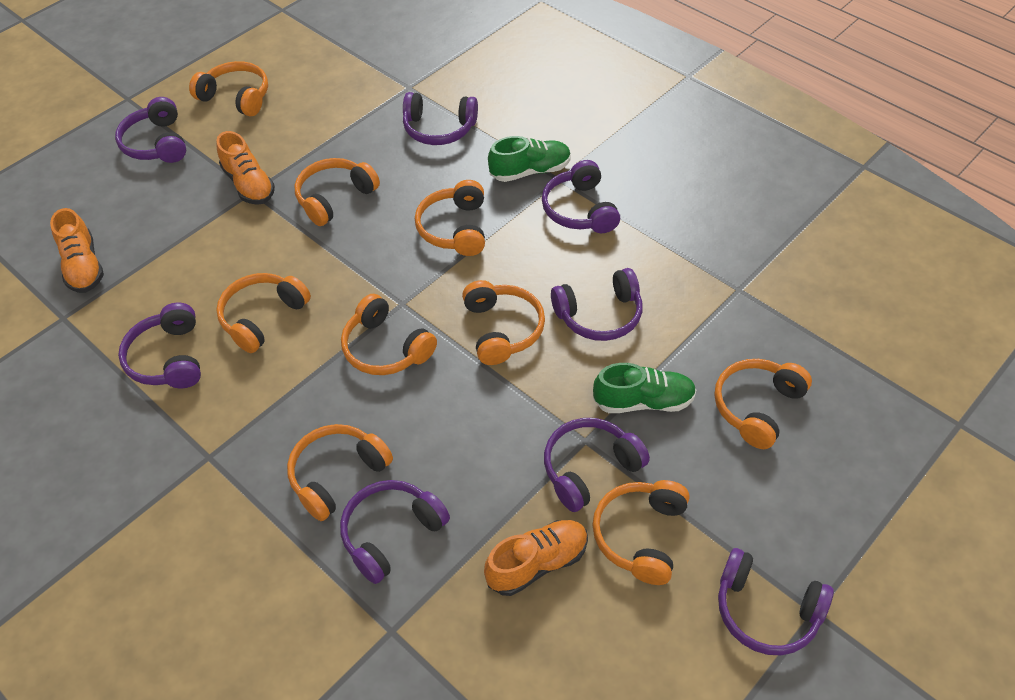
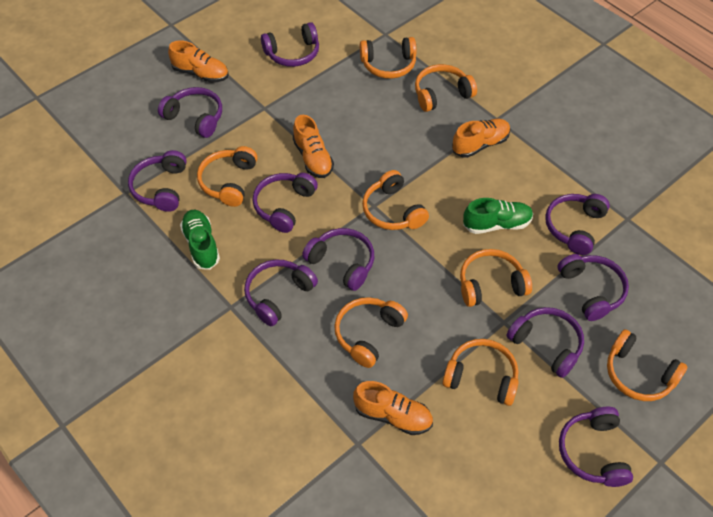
orange headphones: 9 -> 8
orange shoe: 3 -> 4
purple headphones: 8 -> 10

